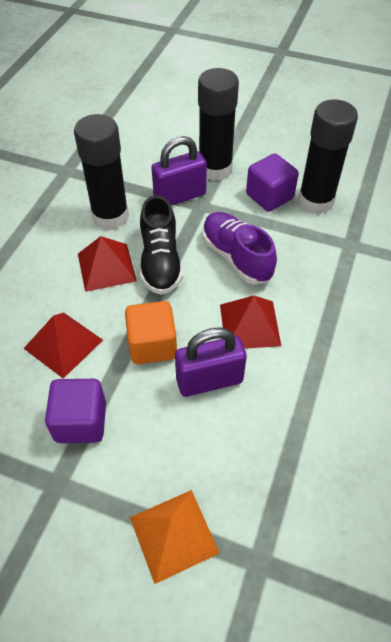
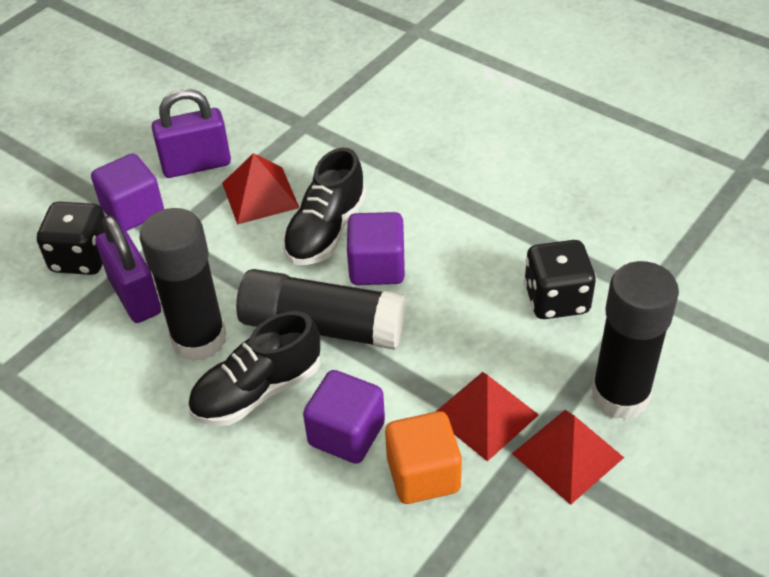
black dice: 0 -> 2
black shoe: 1 -> 2
orange pyramid: 1 -> 0
purple cube: 2 -> 3
purple shoe: 1 -> 0

